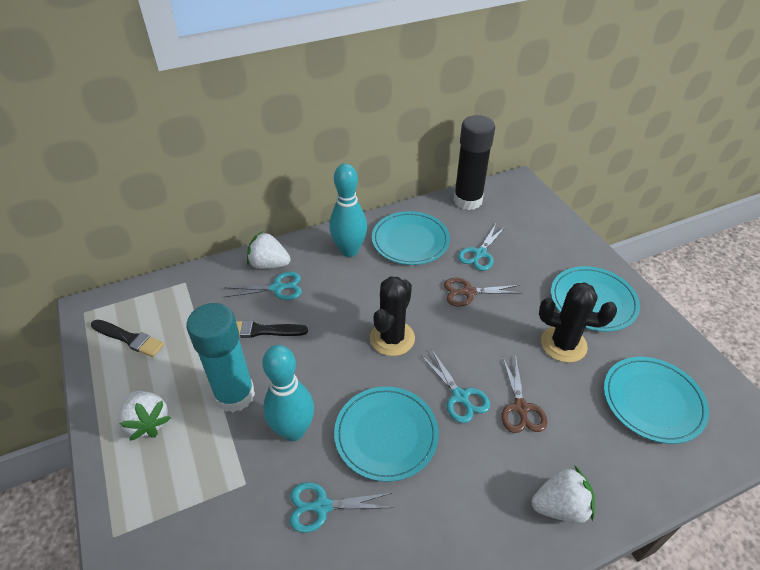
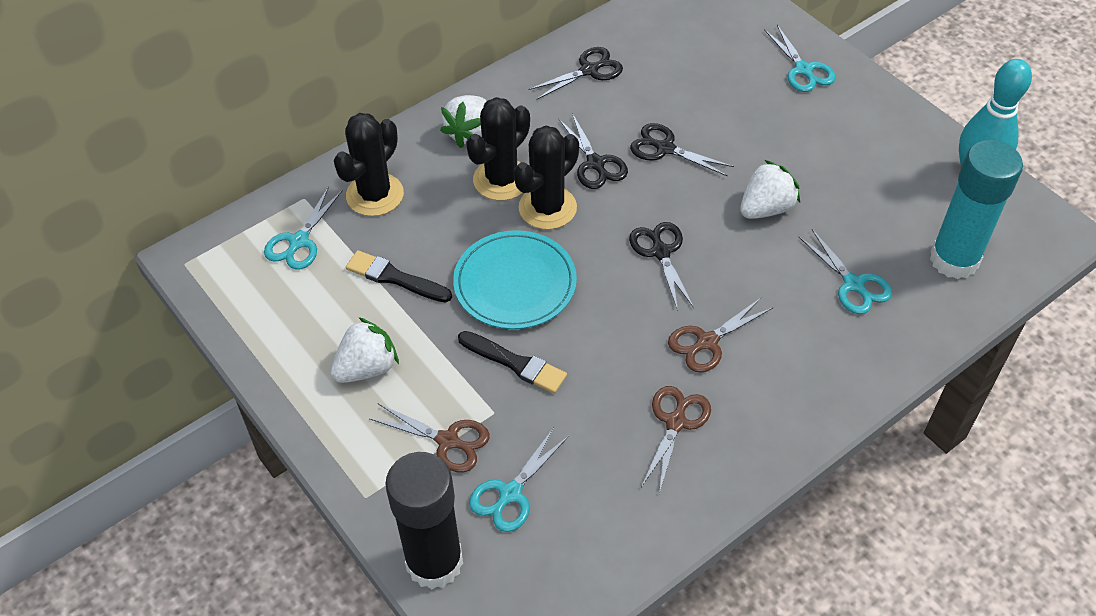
black cactus: 2 -> 3
black scissors: 0 -> 4
brown scissors: 2 -> 3
turquoise bowling pin: 2 -> 1
turquoise plate: 4 -> 1

